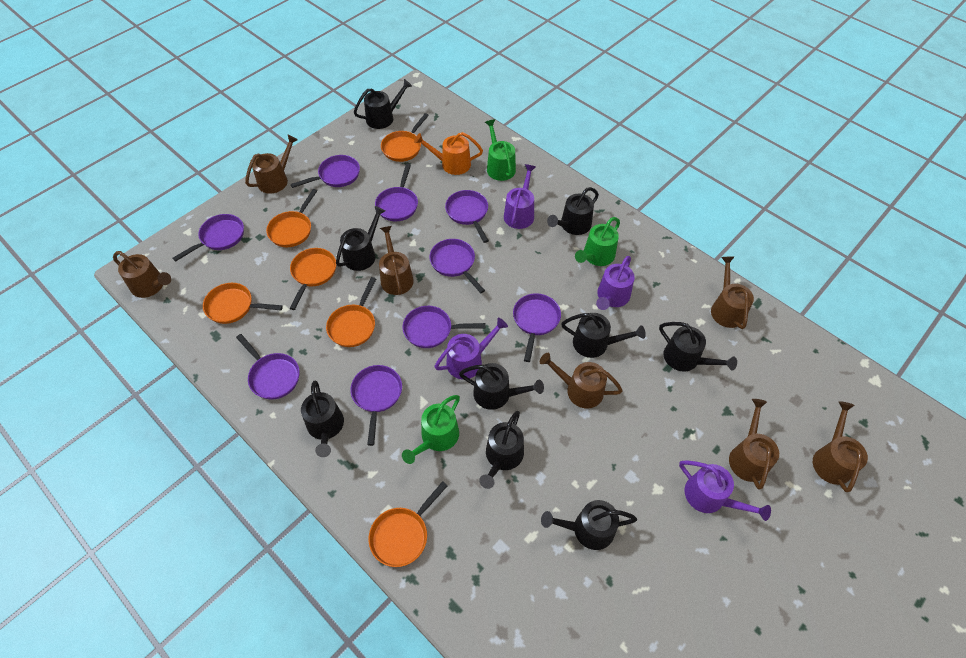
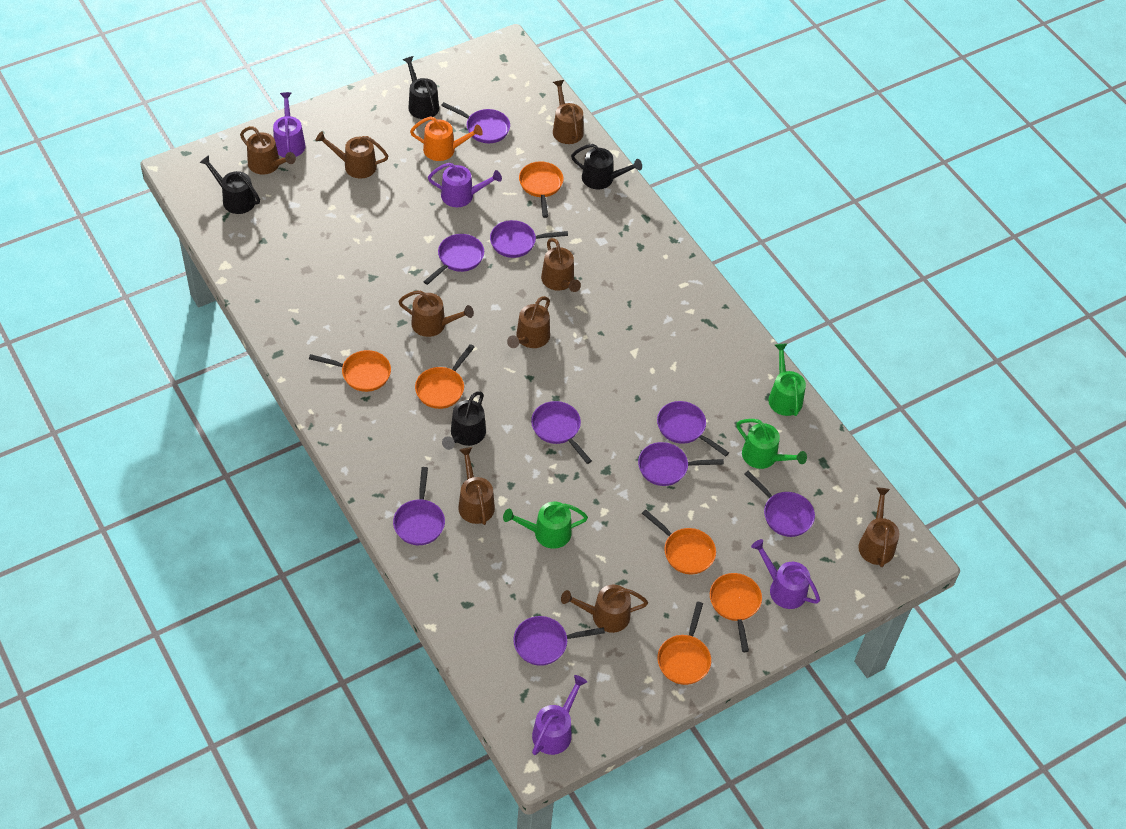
black watering can: 9 -> 4
brown watering can: 7 -> 9

